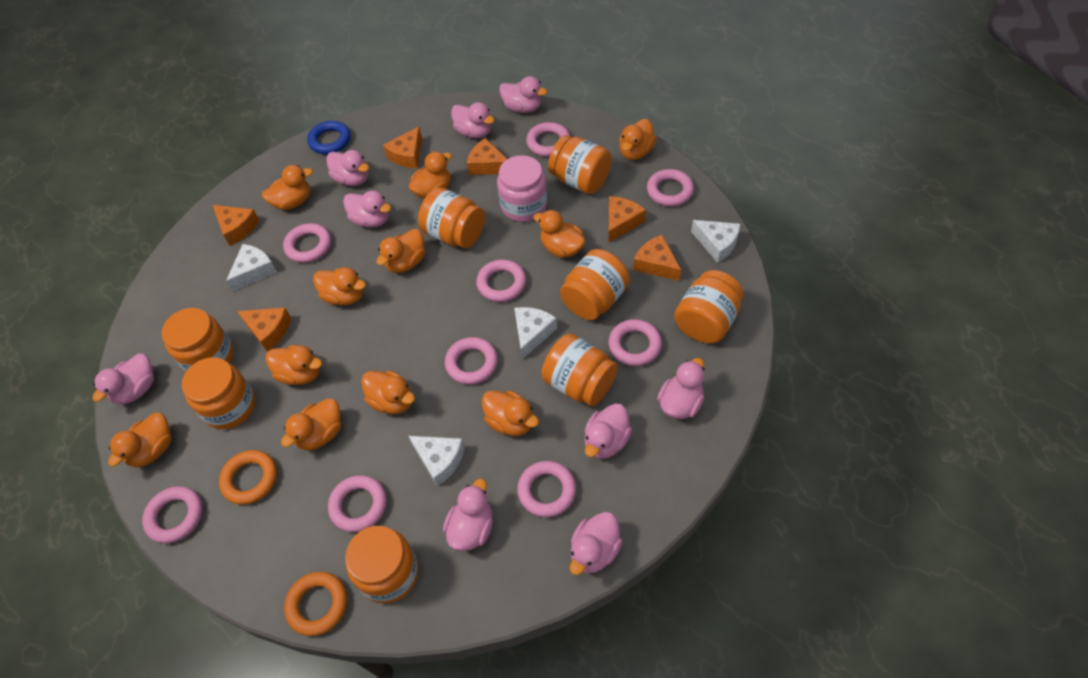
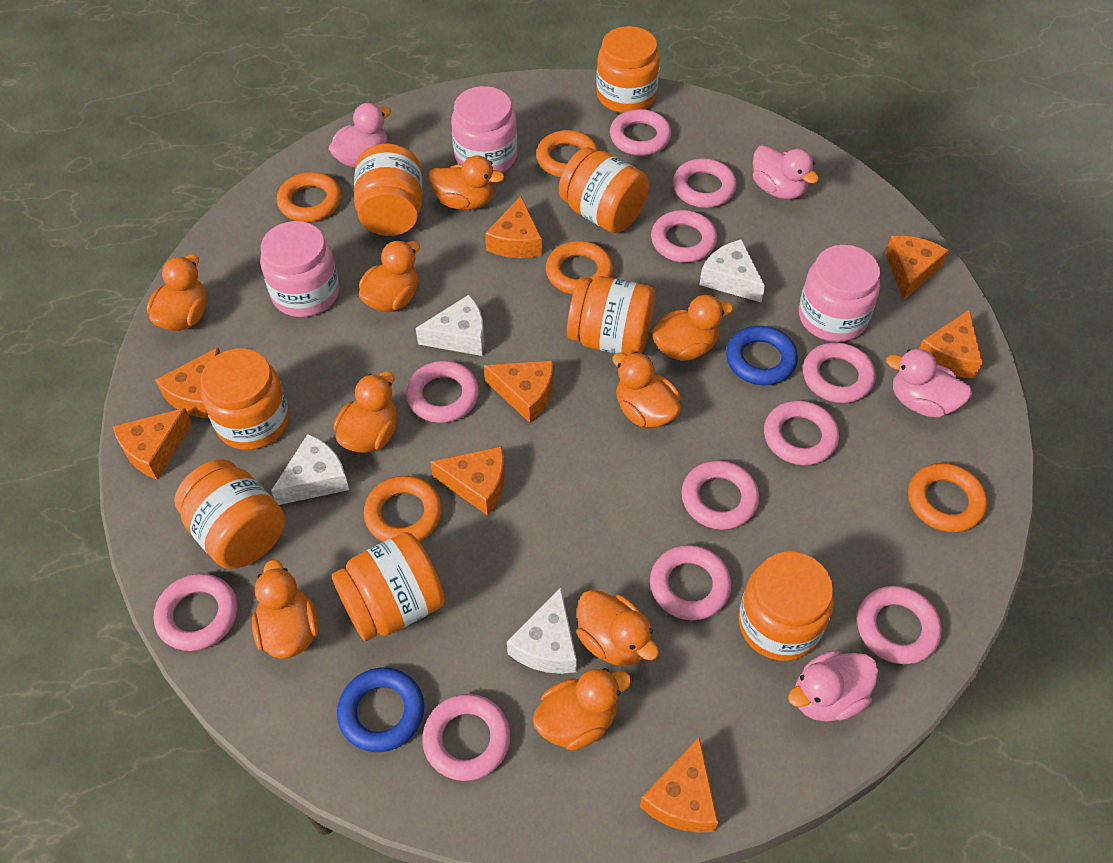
blue ring: 1 -> 2
orange cheese: 6 -> 8
orange duck: 11 -> 9
orange ring: 2 -> 5
pink duck: 9 -> 4
pink jar: 1 -> 3
pink ring: 9 -> 11

